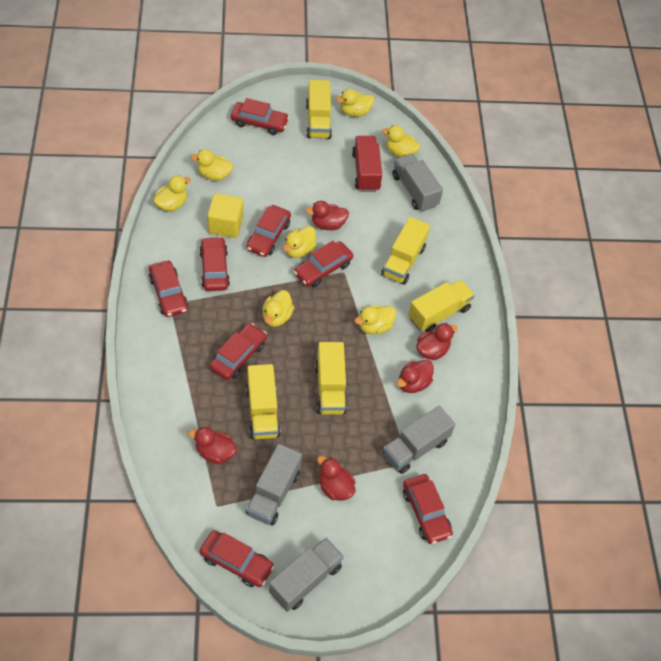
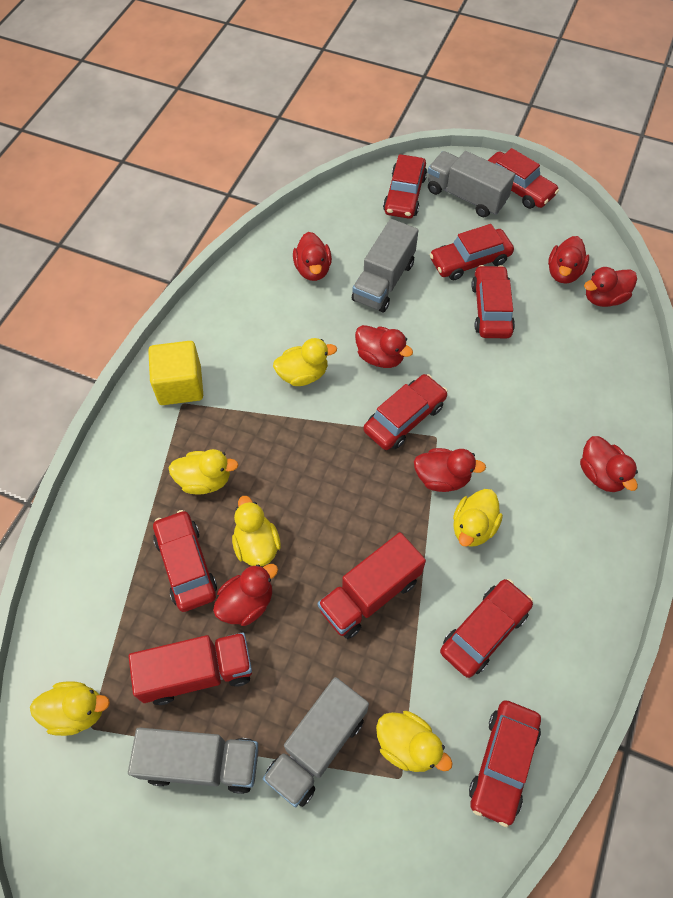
red duck: 5 -> 7
red truck: 1 -> 2
yellow duck: 7 -> 6
yellow truck: 5 -> 0

